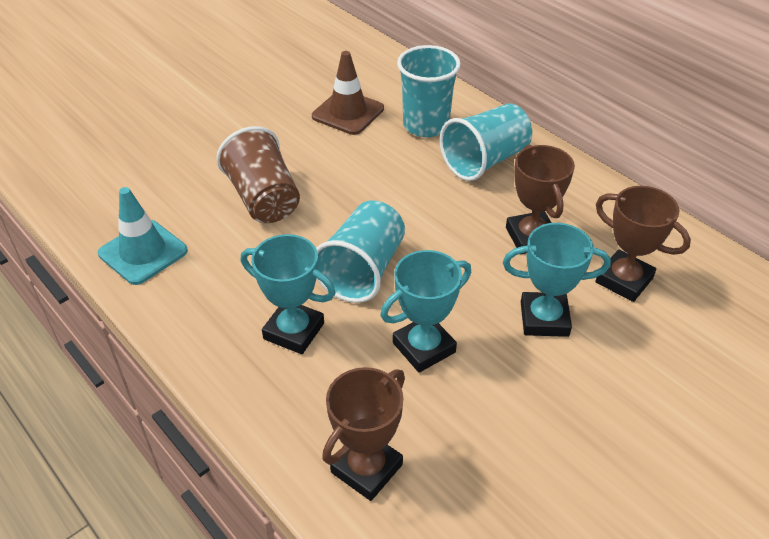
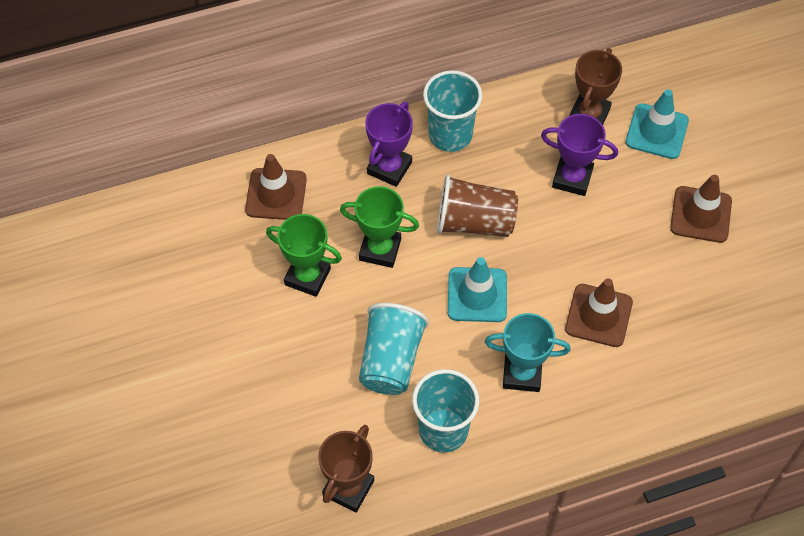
brown traffic cone: 1 -> 3
brown trophy: 3 -> 2
green trophy: 0 -> 2
purple trophy: 0 -> 2
turquoise traffic cone: 1 -> 2
turquoise trophy: 3 -> 1

